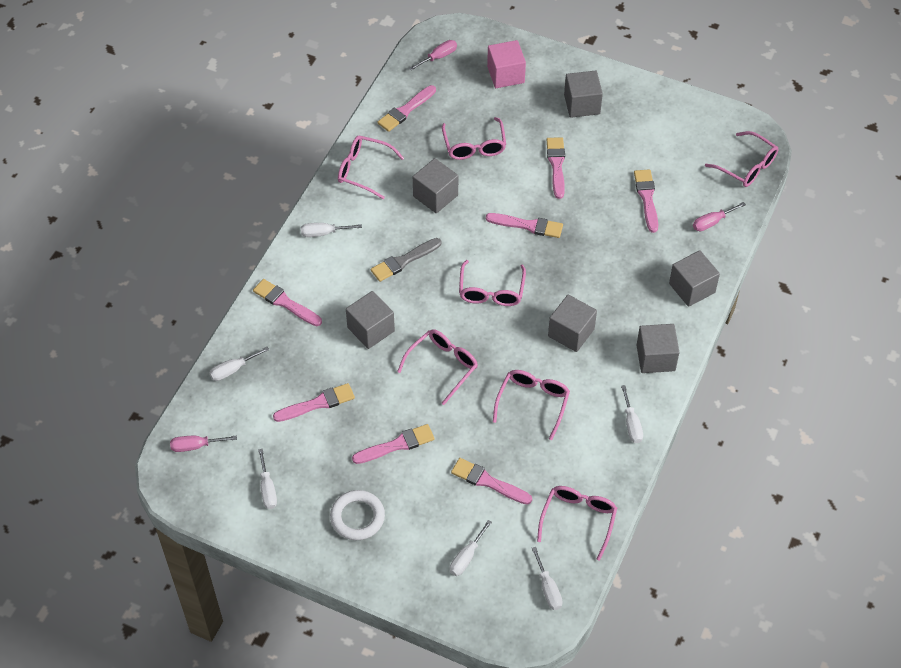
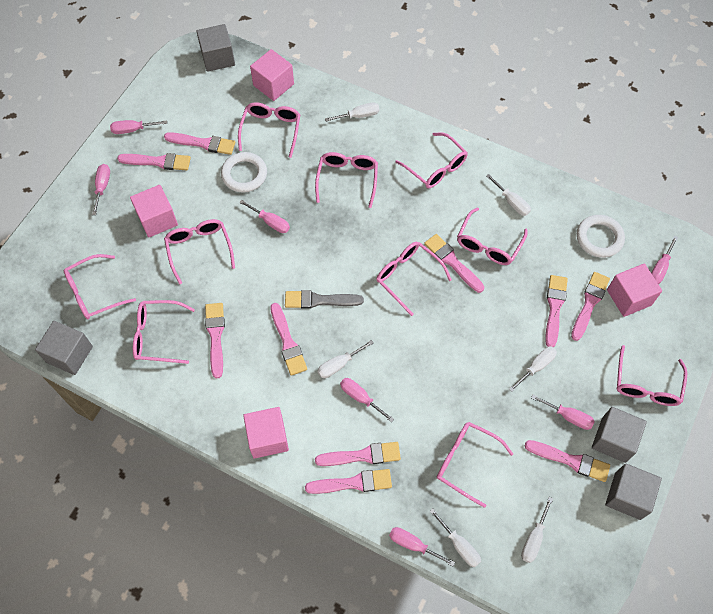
grey cube: 6 -> 4
pink brush: 8 -> 10
pink cube: 1 -> 4
pink glasses: 7 -> 10
pink screwdriver: 3 -> 7
white ring: 1 -> 2

